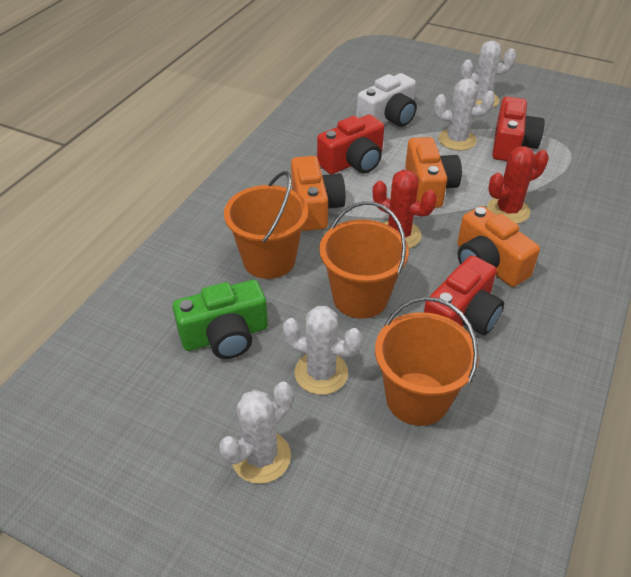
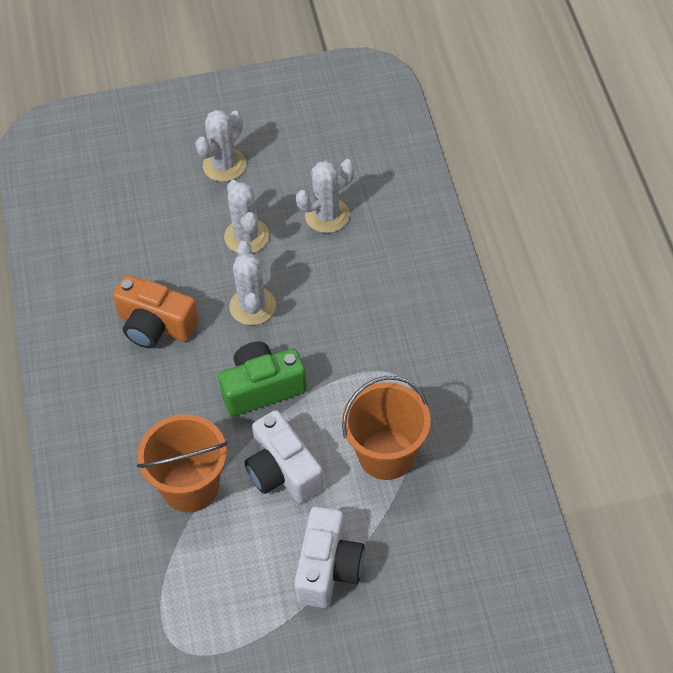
orange bucket: 3 -> 2
orange camera: 3 -> 1
red cactus: 2 -> 0
red camera: 3 -> 0
white camera: 1 -> 2

